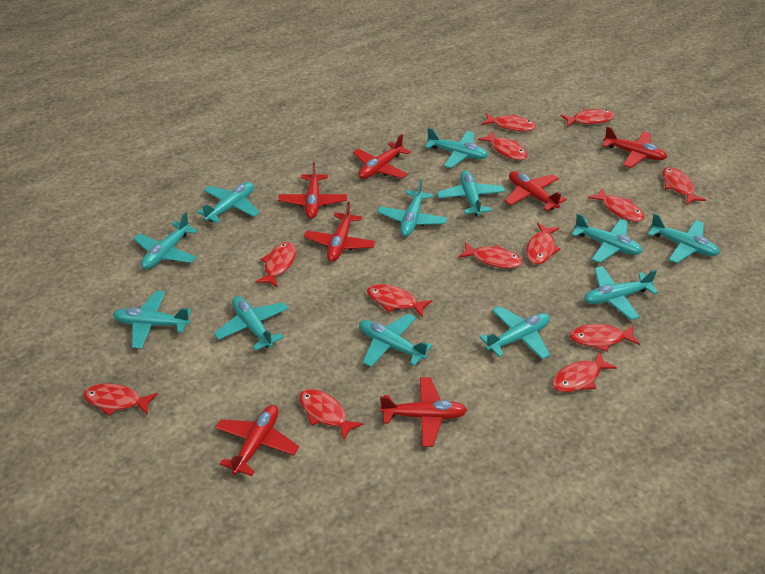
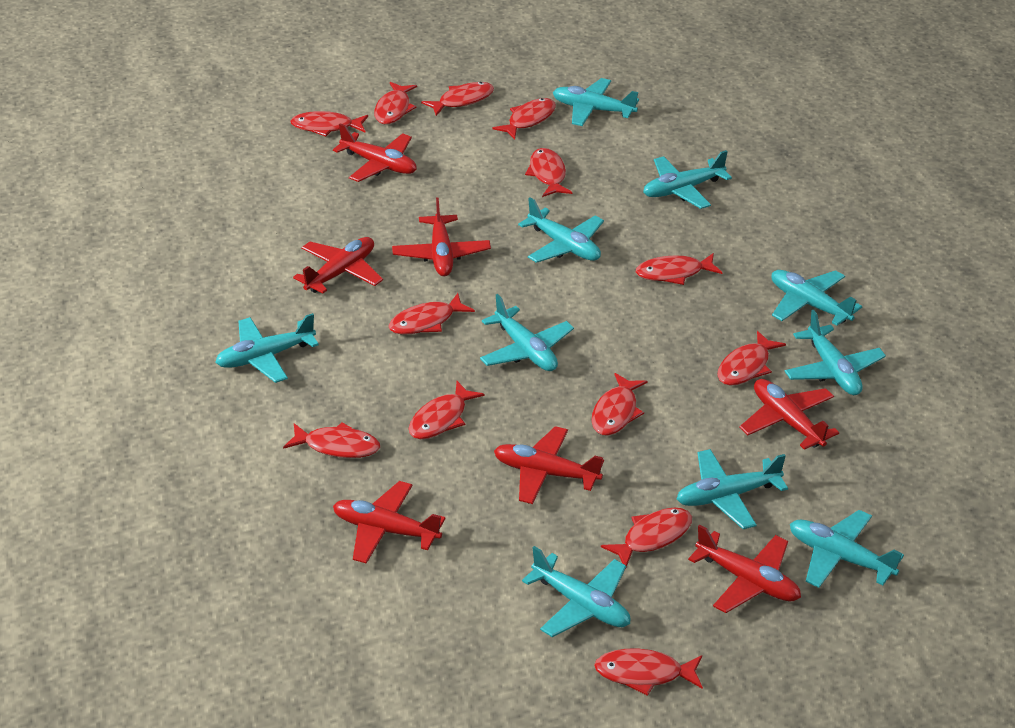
turquoise plane: 12 -> 10

